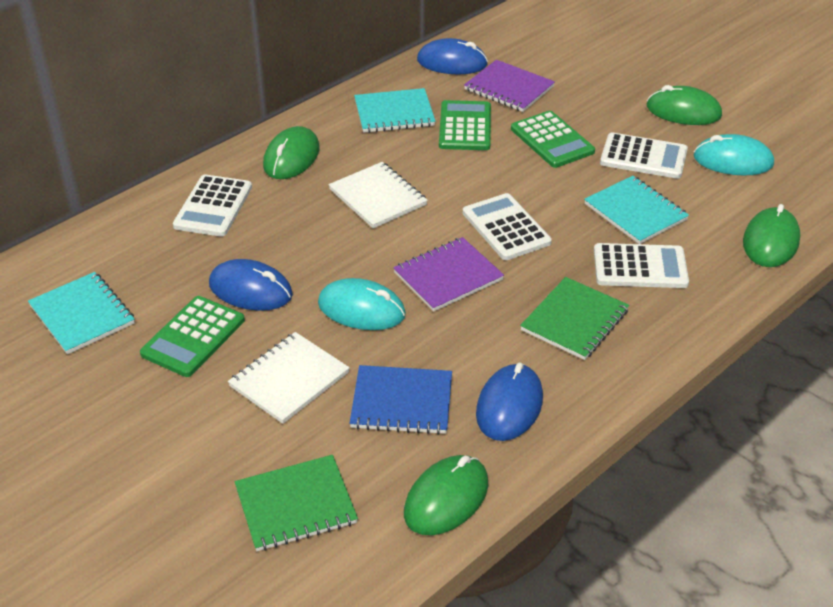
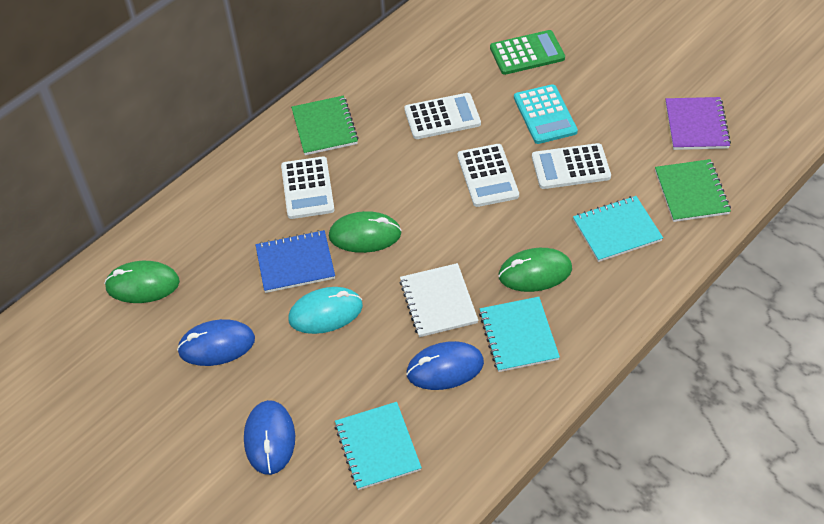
green calculator: 3 -> 1
green mouse: 4 -> 3
purple notebook: 2 -> 1
turquoise calculator: 0 -> 1
turquoise mouse: 2 -> 1
white notebook: 2 -> 1

